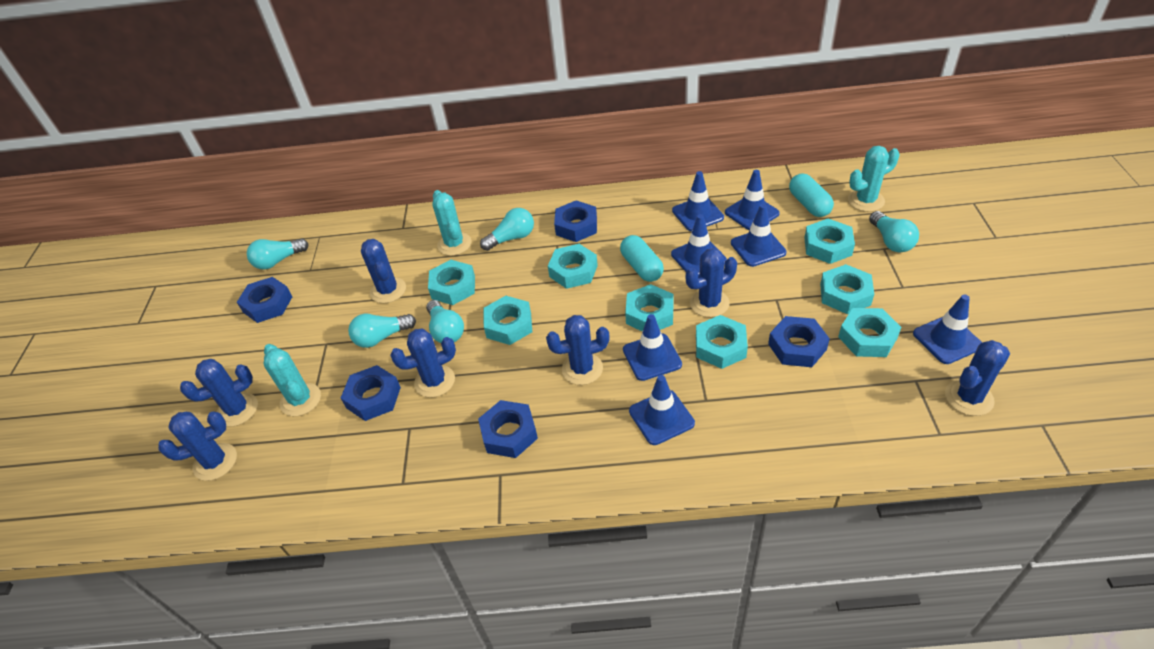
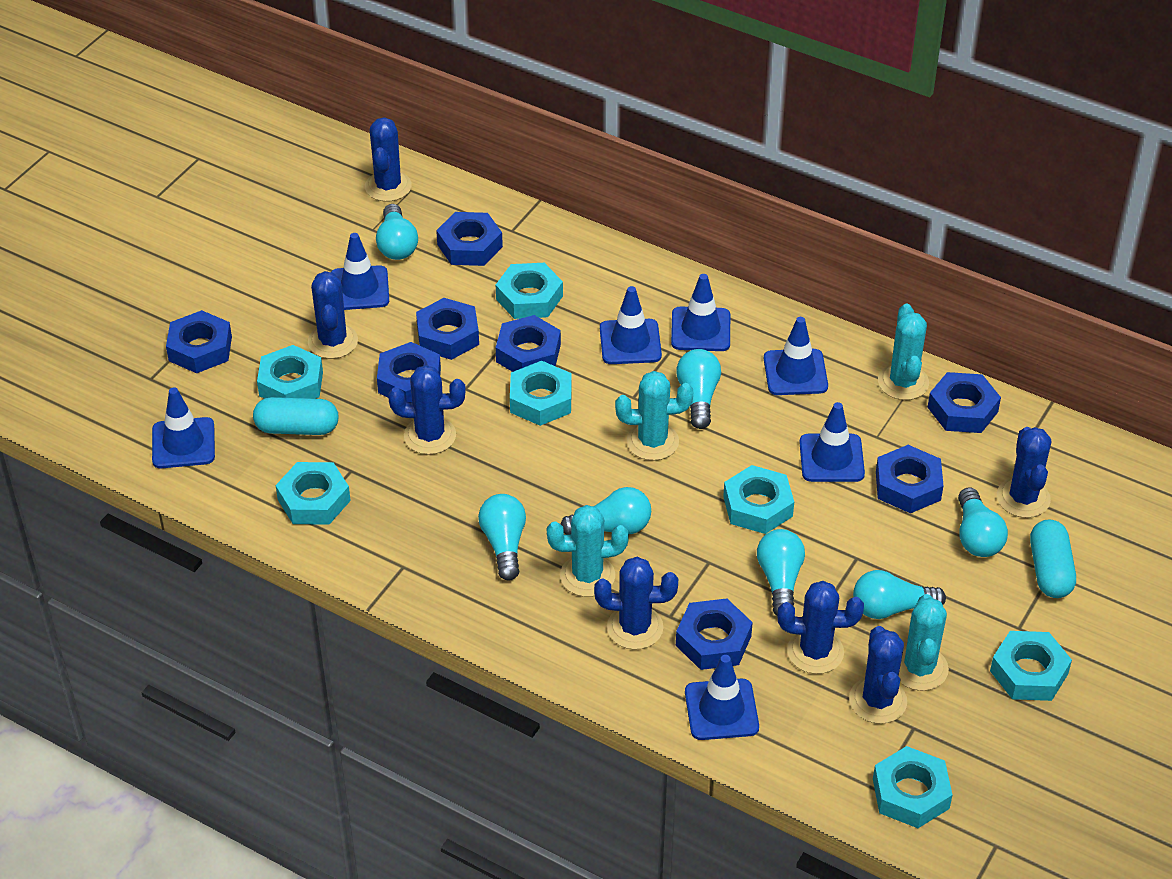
blue nut: 5 -> 8
turquoise cactus: 3 -> 4
turquoise light bulb: 5 -> 7
turquoise nut: 8 -> 7

